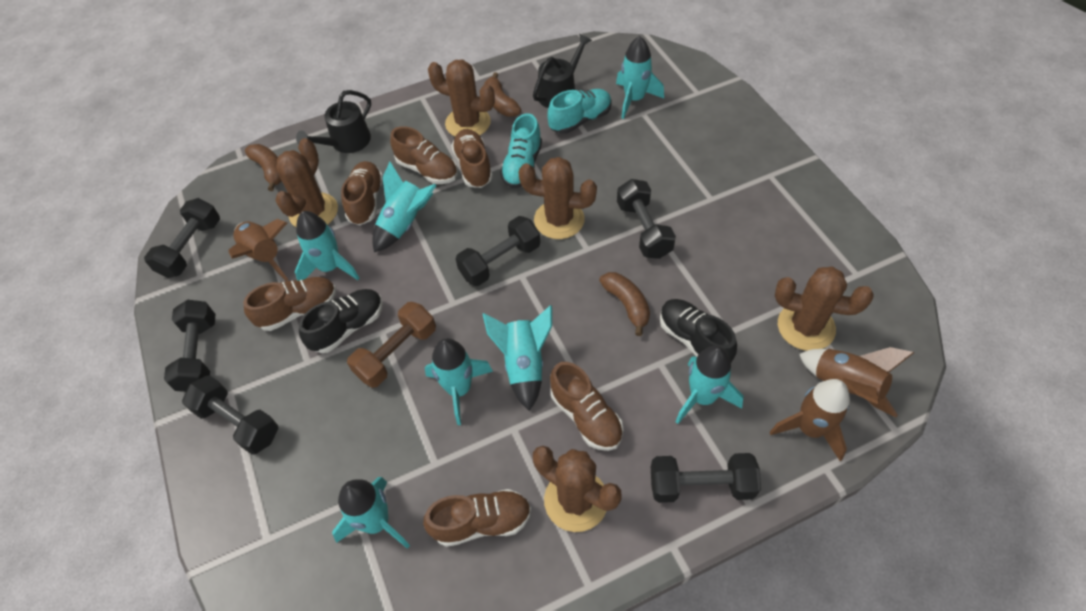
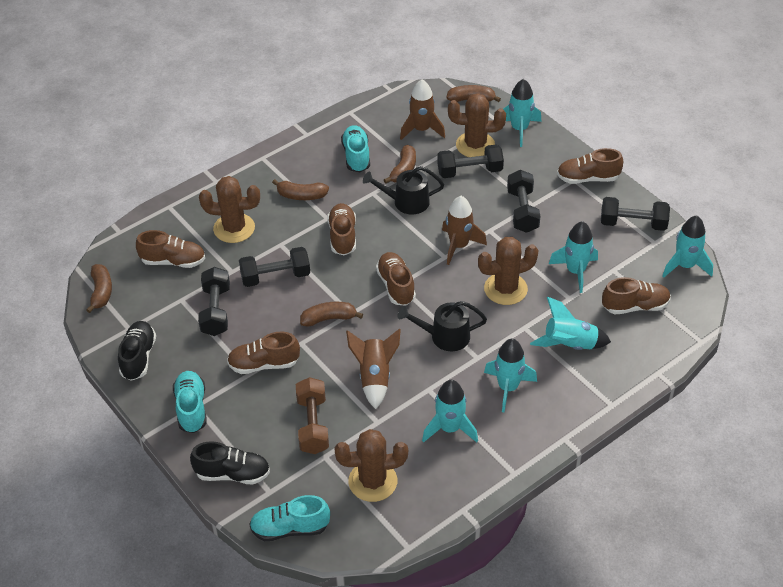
black dumbbell: 6 -> 5
brown banana: 3 -> 5
brown cactus: 5 -> 4
turquoise rocket: 7 -> 6
turquoise shoe: 2 -> 3

